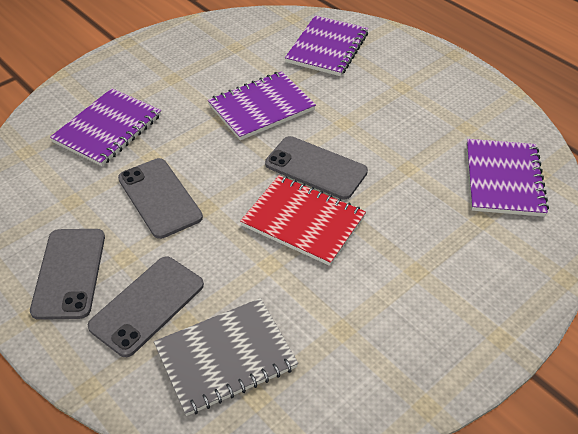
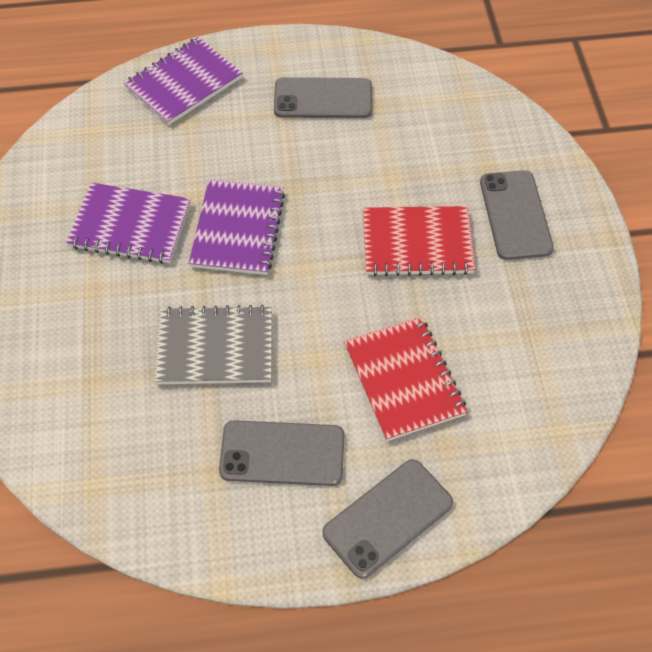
purple notebook: 4 -> 3
red notebook: 1 -> 2

